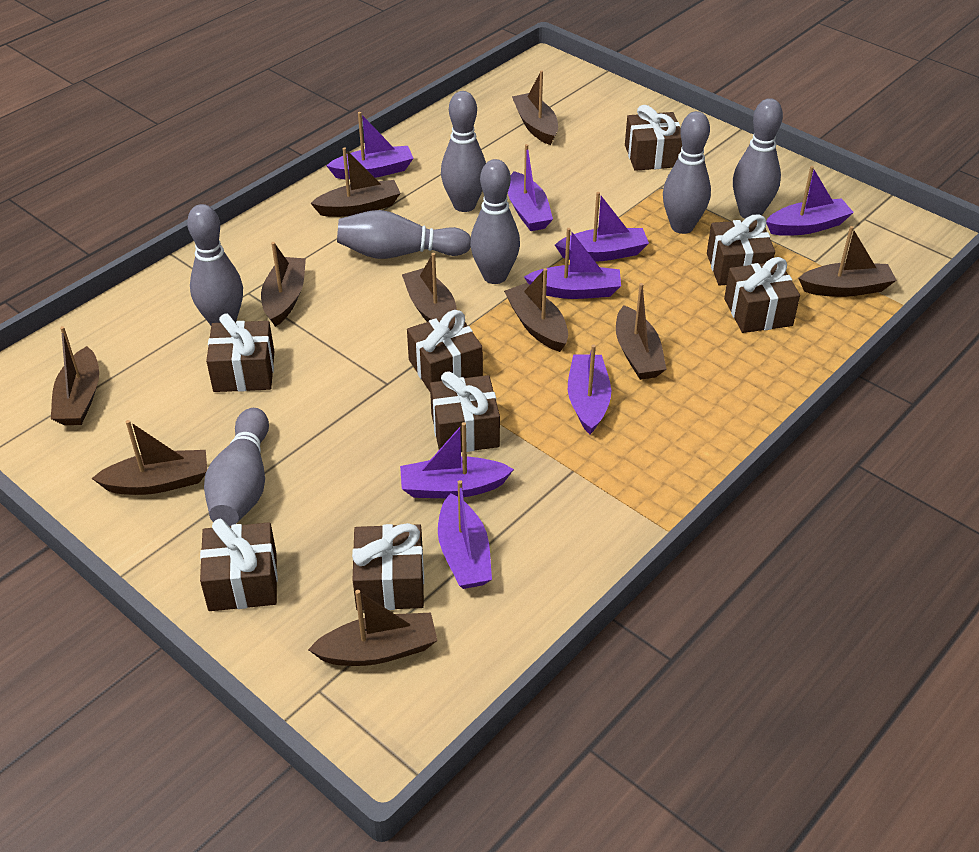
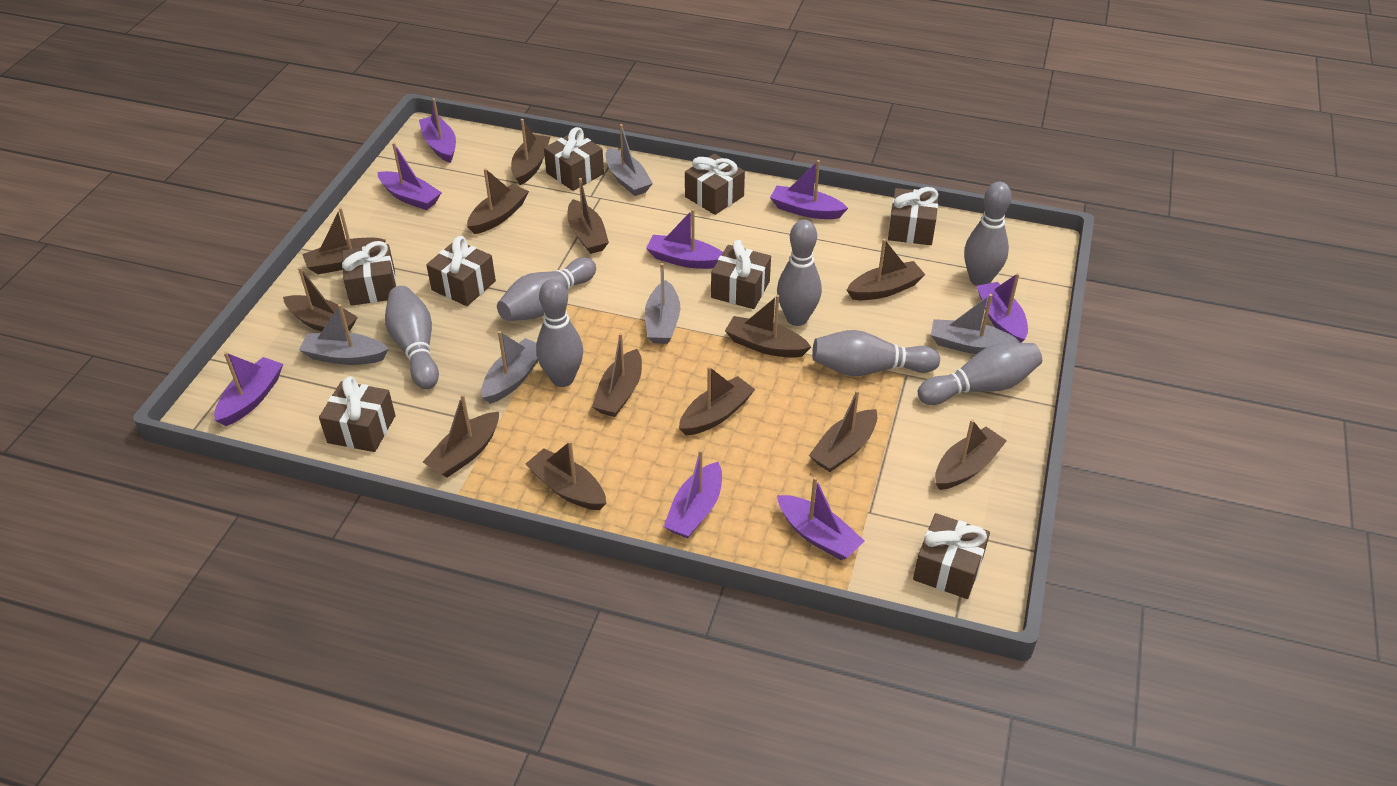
brown boat: 10 -> 13
grey boat: 0 -> 5

